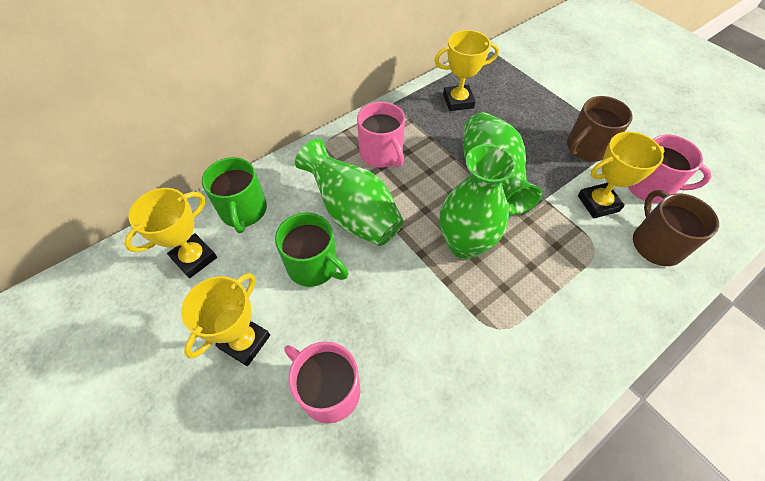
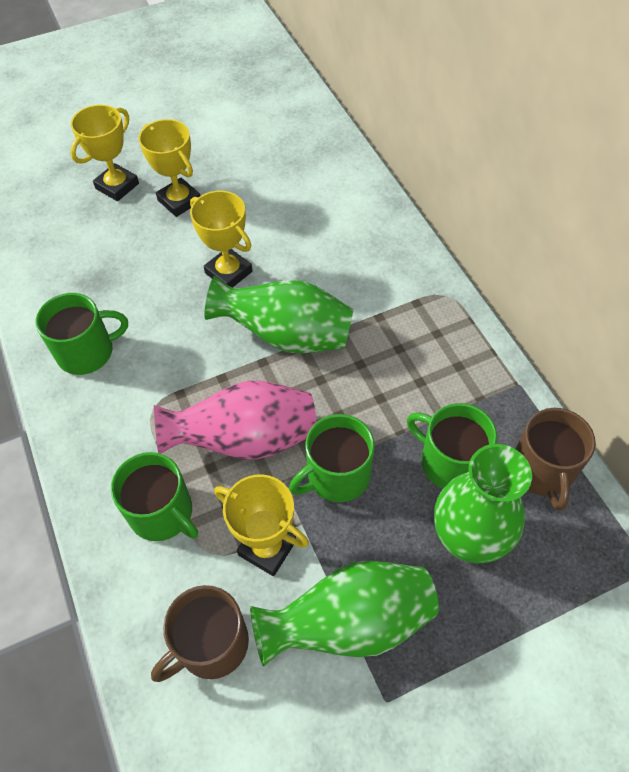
green mug: 2 -> 4
pink mug: 3 -> 0
pink vase: 0 -> 1

